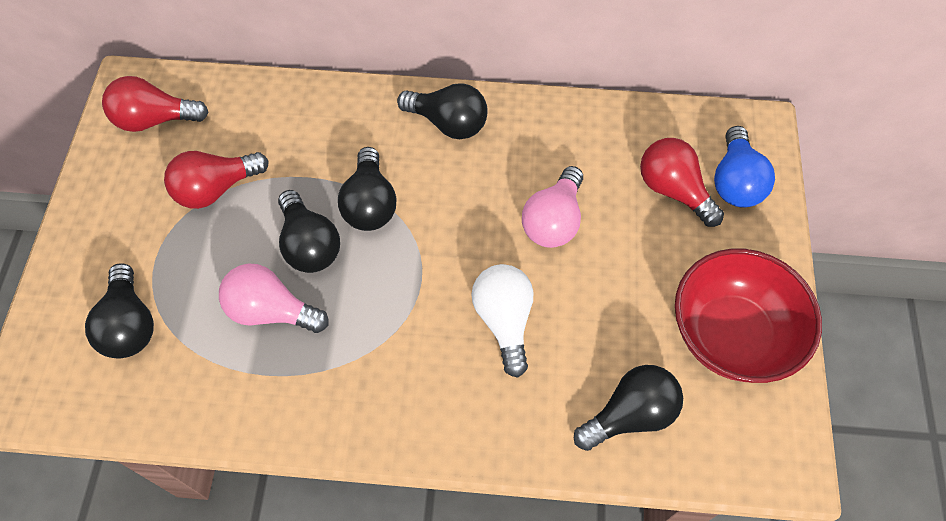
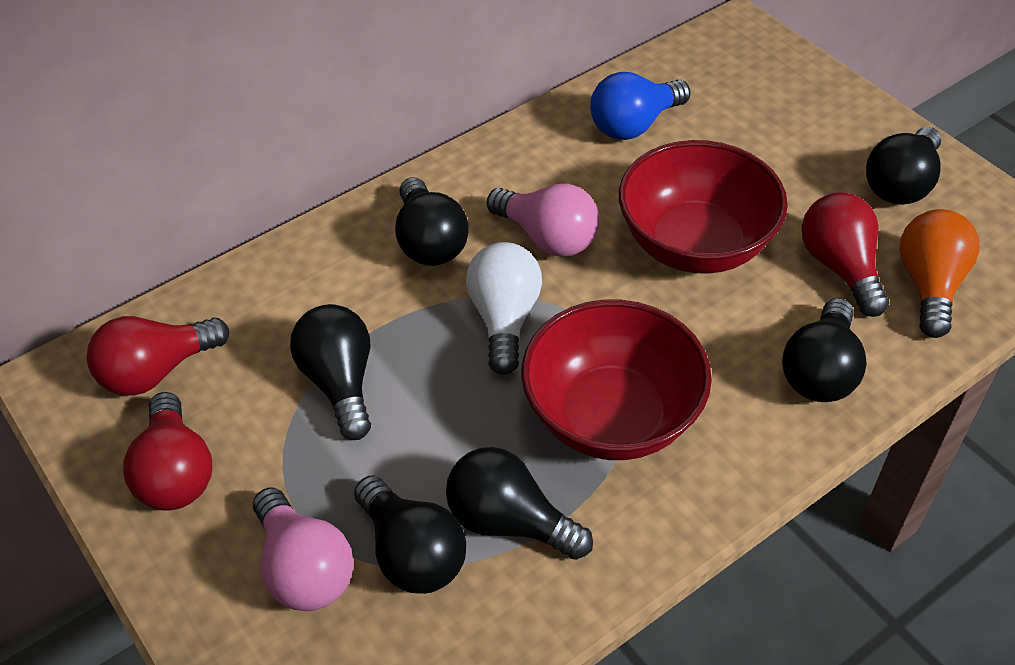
black light bulb: 5 -> 6
orange light bulb: 0 -> 1
red bowl: 1 -> 2

